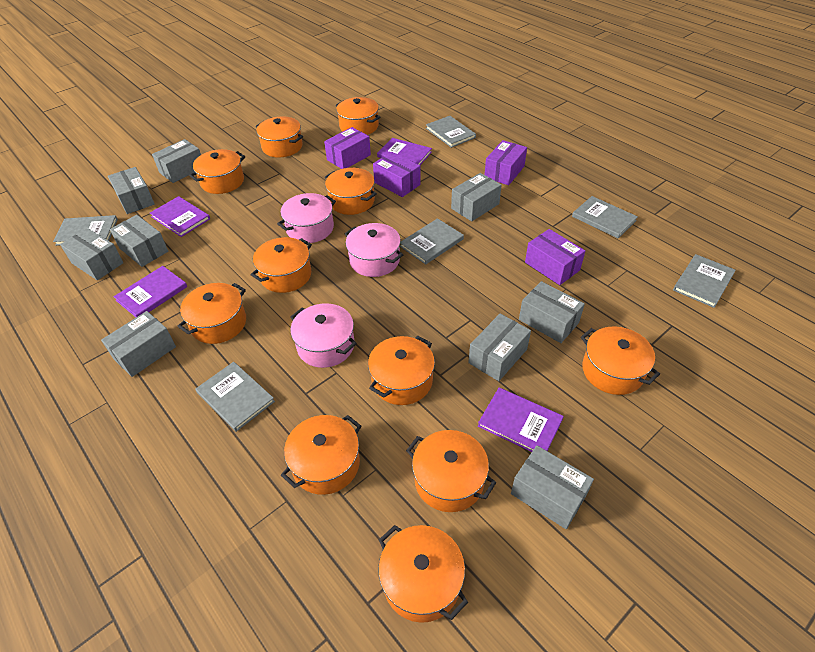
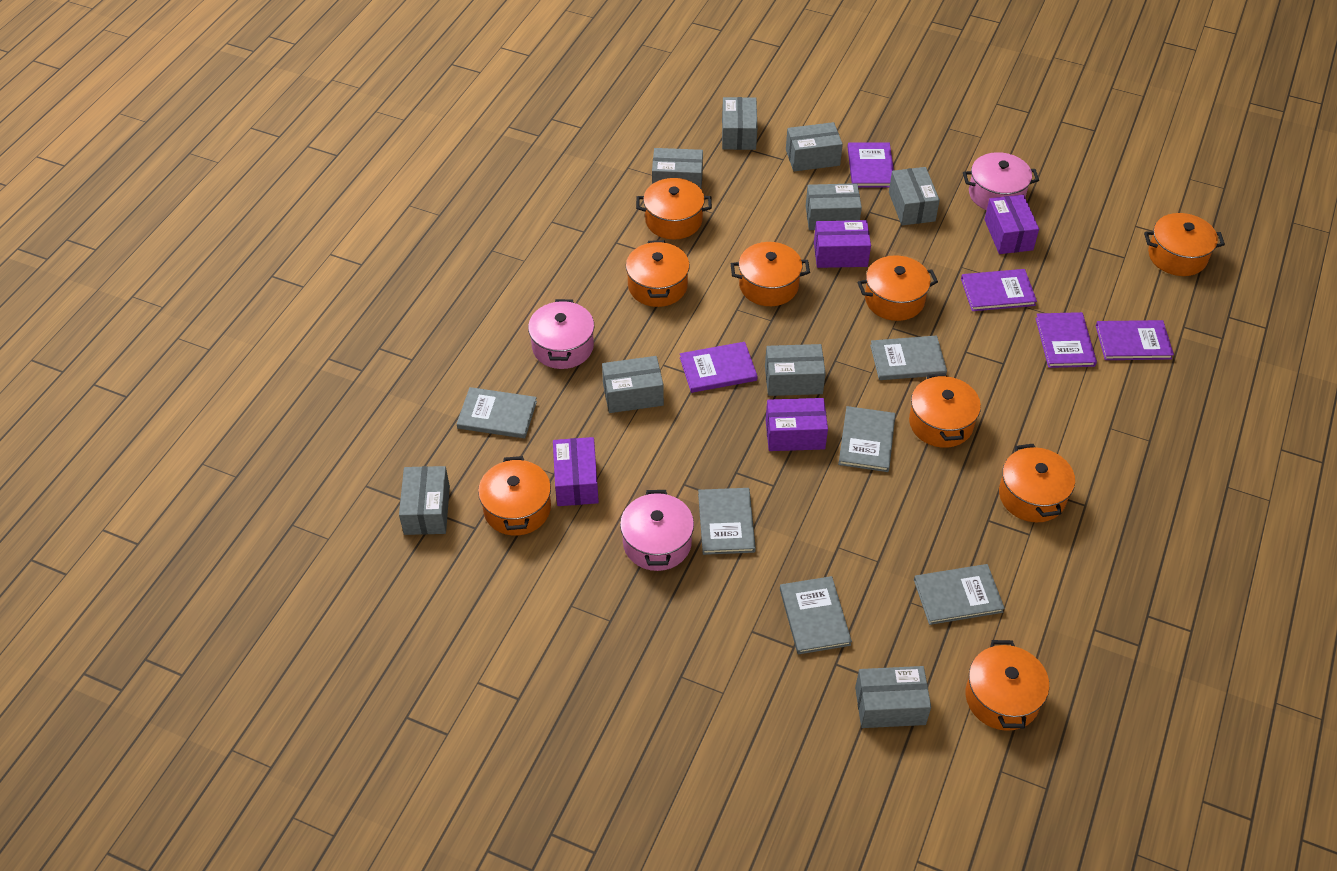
orange pot: 11 -> 9
purple book: 4 -> 5

